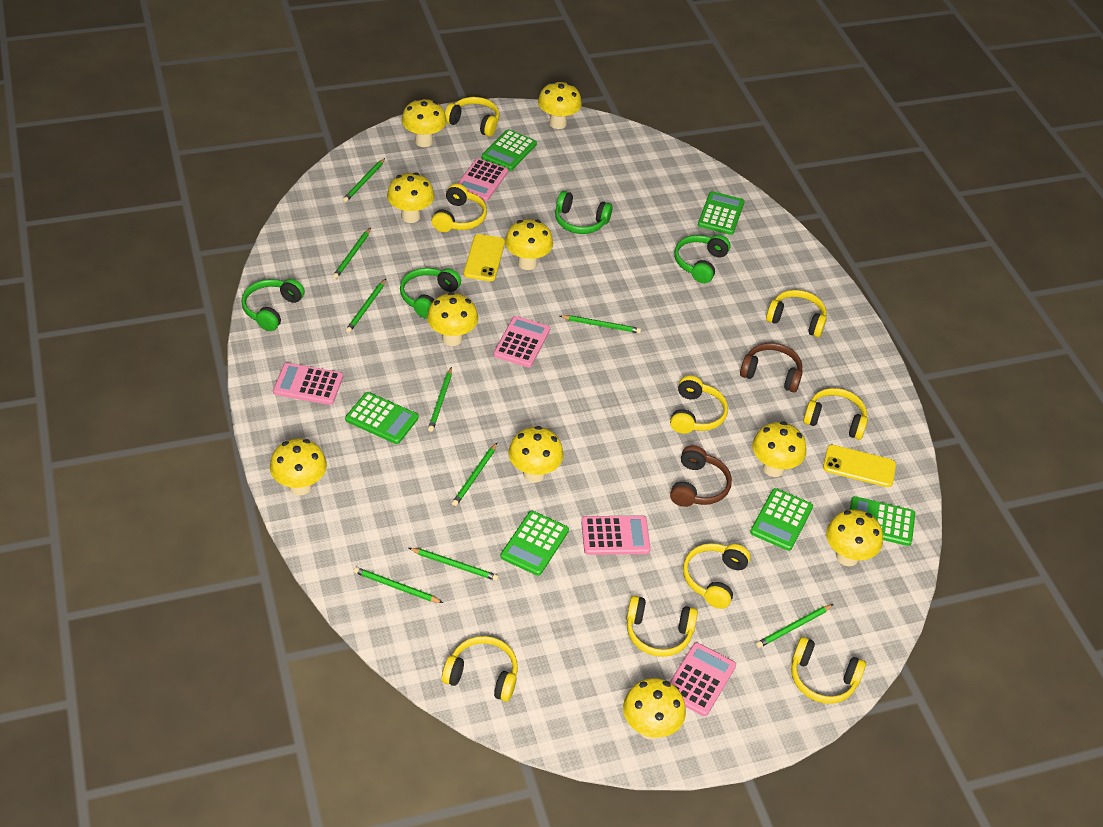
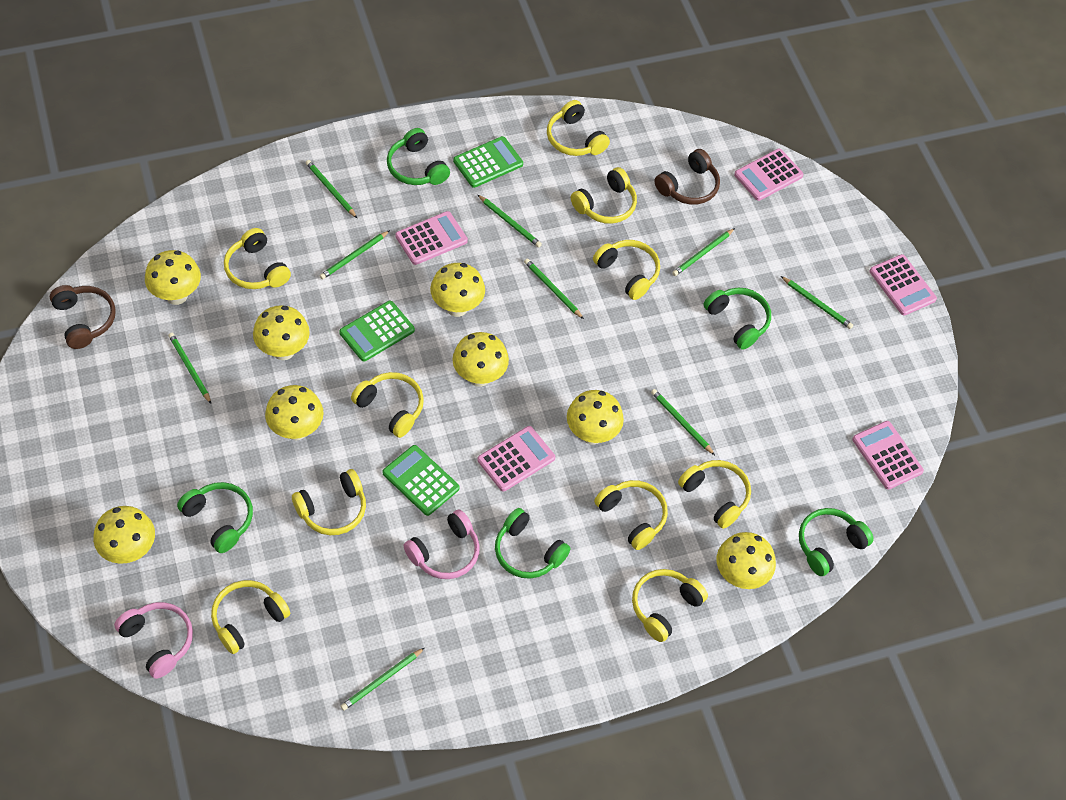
green calculator: 6 -> 3
green headphones: 4 -> 5
pink headphones: 0 -> 2
yellow headphones: 9 -> 10
yellow mushroom: 10 -> 8
yellow phone: 2 -> 0

